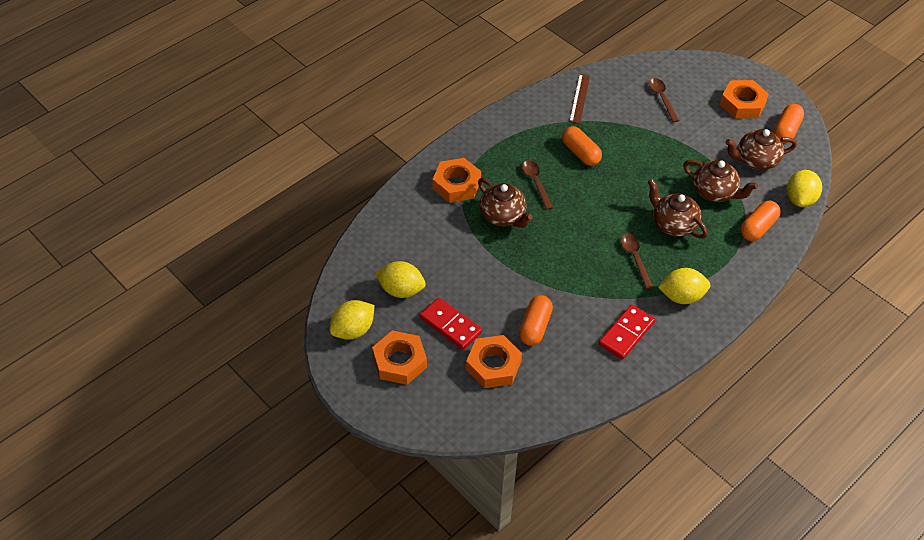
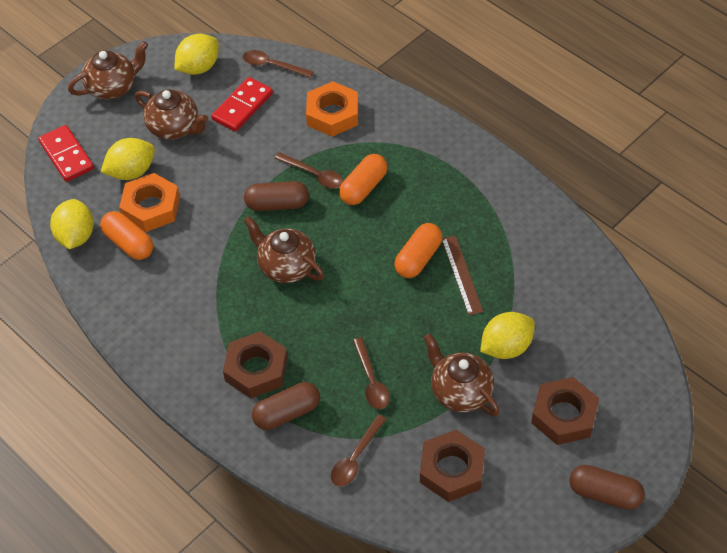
brown capsule: 0 -> 3
brown nut: 0 -> 3
brown spoon: 3 -> 4
orange capsule: 4 -> 3
orange nut: 4 -> 2

